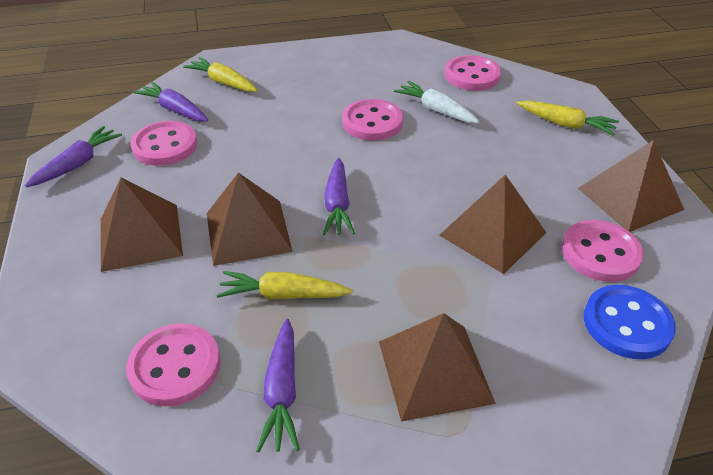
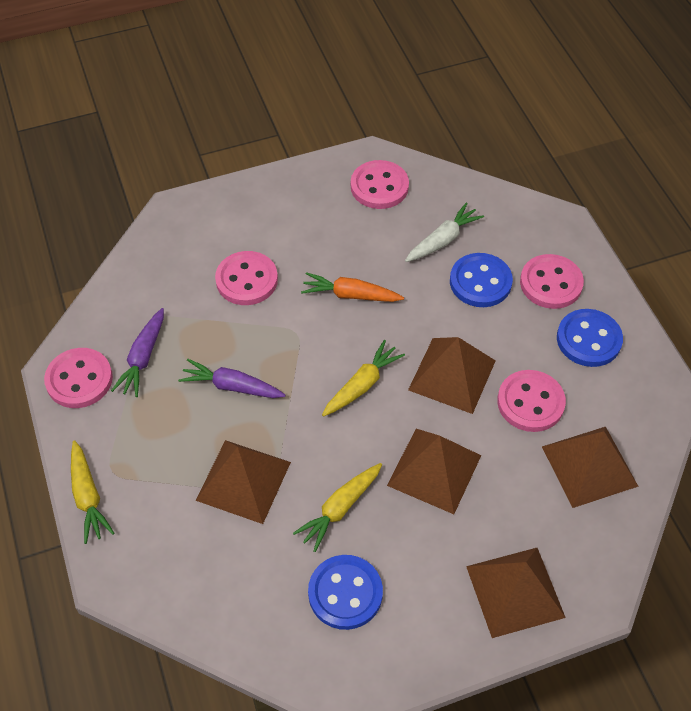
blue button: 1 -> 3
orange carrot: 0 -> 1
purple carrot: 4 -> 2

